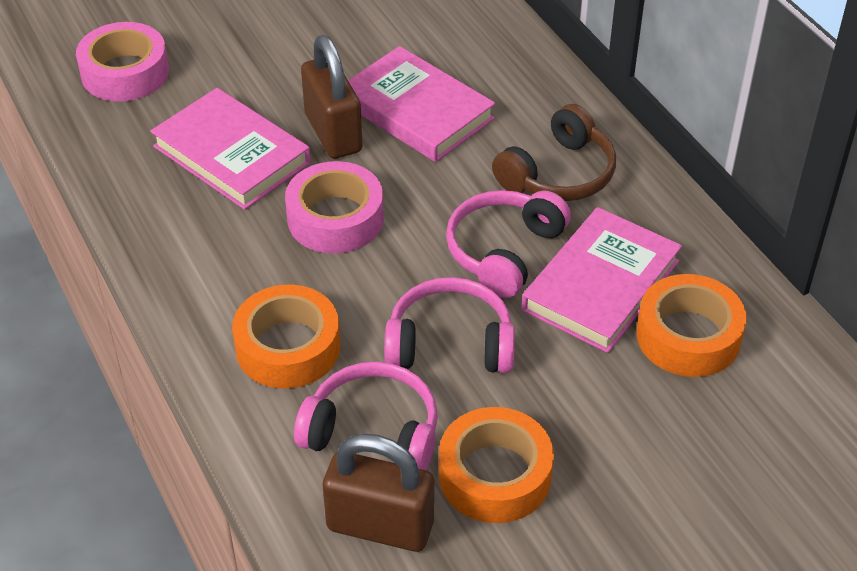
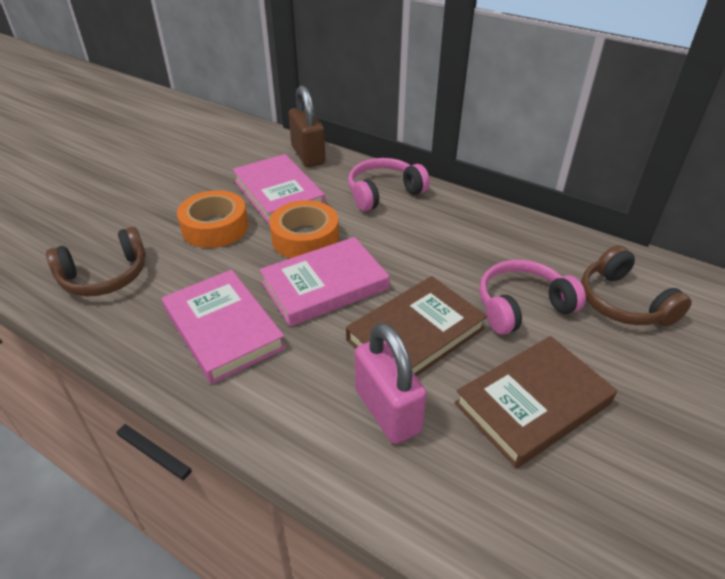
brown book: 0 -> 2
brown headphones: 1 -> 2
brown padlock: 2 -> 1
orange tape: 3 -> 2
pink headphones: 3 -> 2
pink padlock: 0 -> 1
pink tape: 2 -> 0

